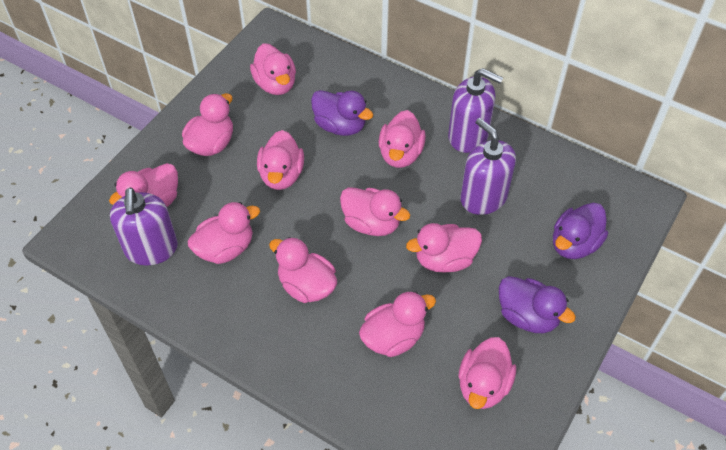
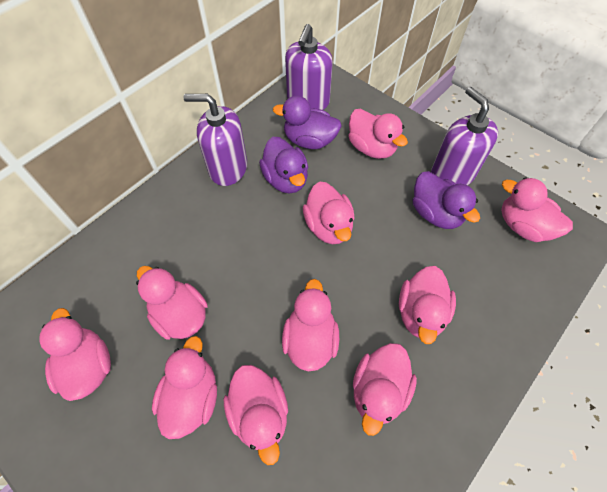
pink duck: 11 -> 10

